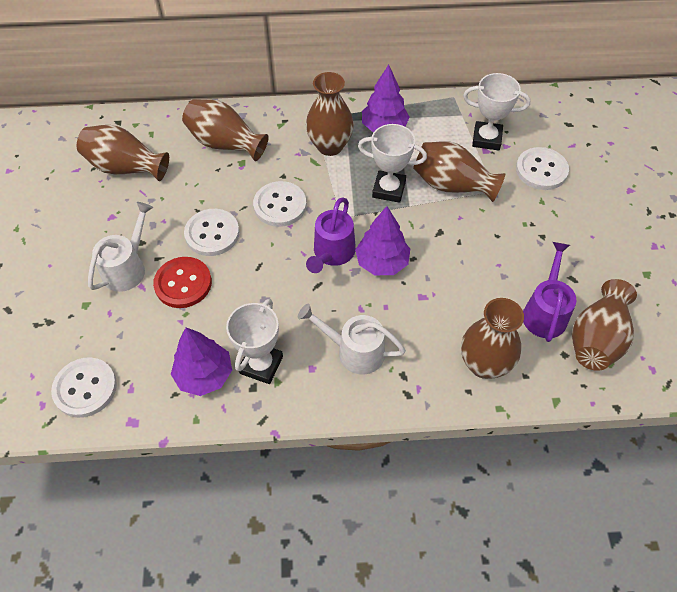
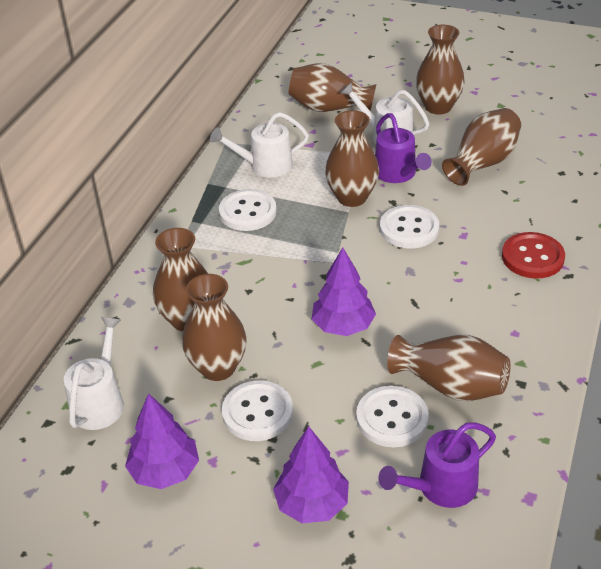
brown vase: 6 -> 7
white trophy: 3 -> 0
white watering can: 2 -> 3

